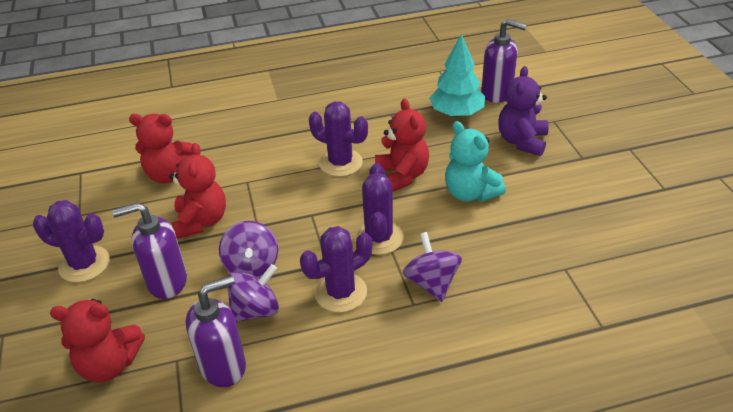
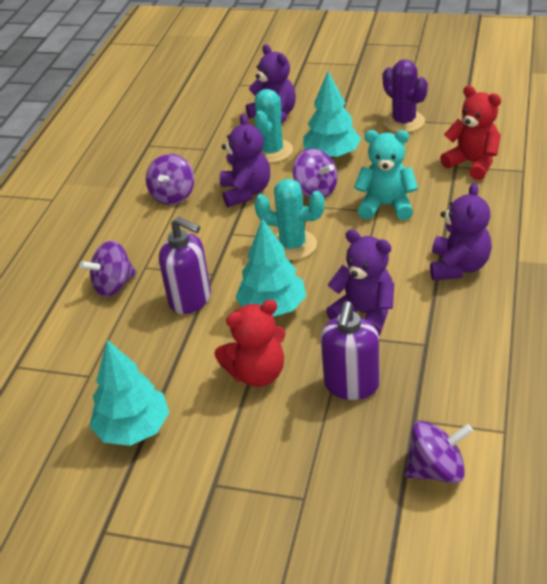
purple cactus: 4 -> 1
purple soap dispenser: 3 -> 2
purple spinning top: 3 -> 4
purple teddy bear: 1 -> 4
red teddy bear: 4 -> 2
turquoise cactus: 0 -> 2
turquoise tree: 1 -> 3

